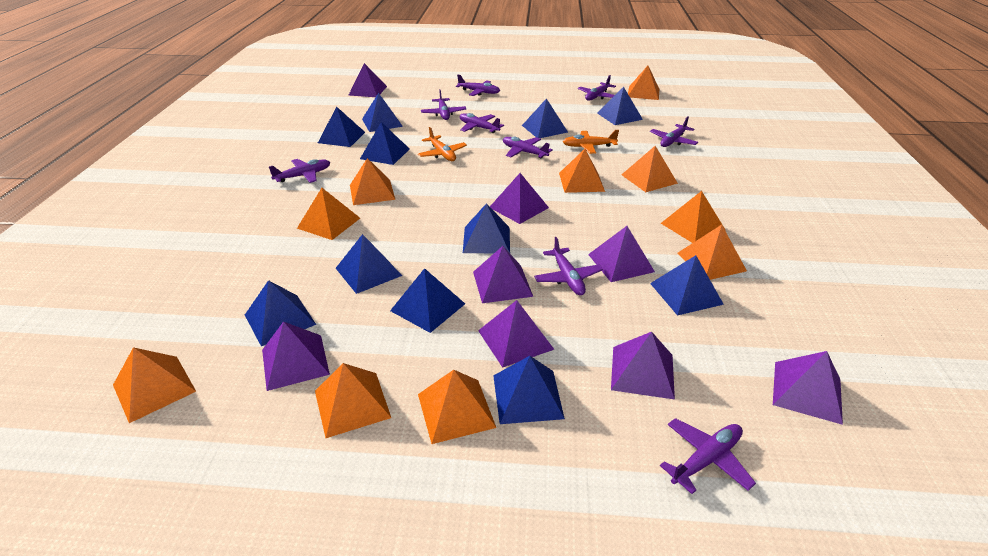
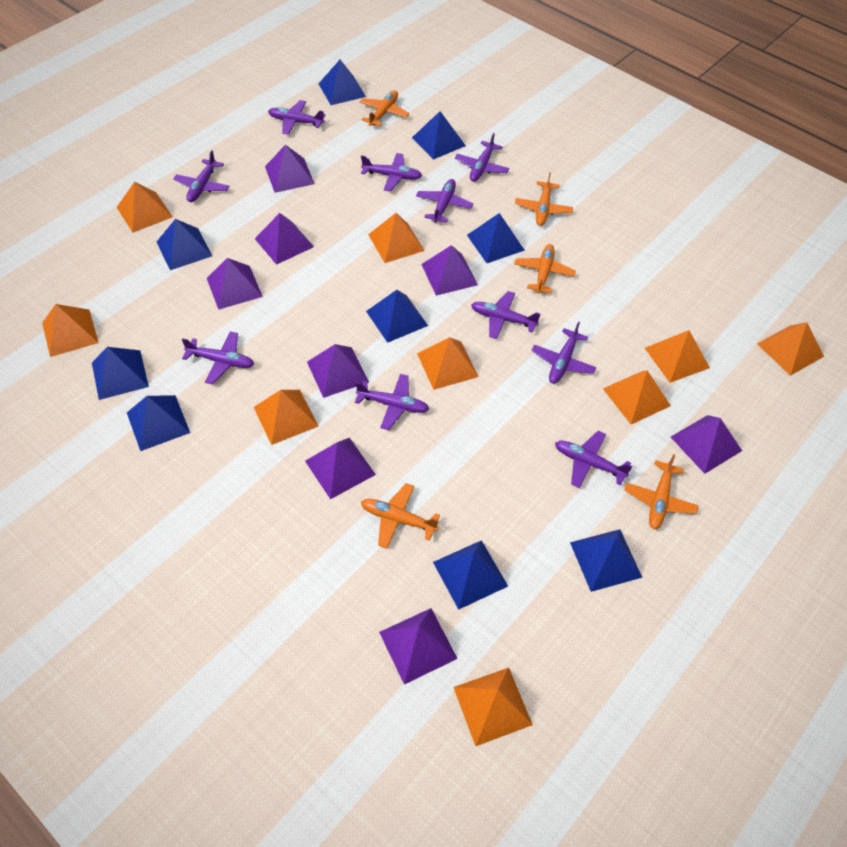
blue pyramid: 11 -> 9
orange plane: 2 -> 5
orange pyramid: 10 -> 9
purple plane: 9 -> 10

